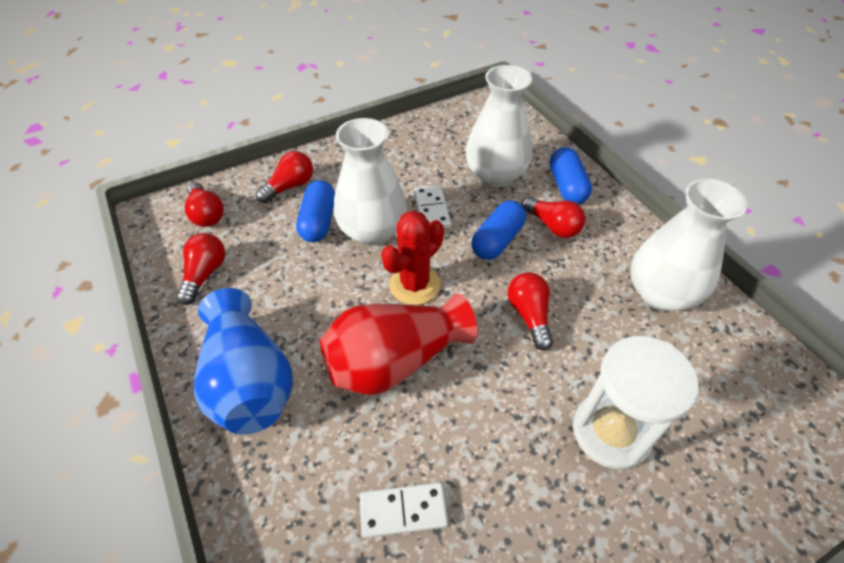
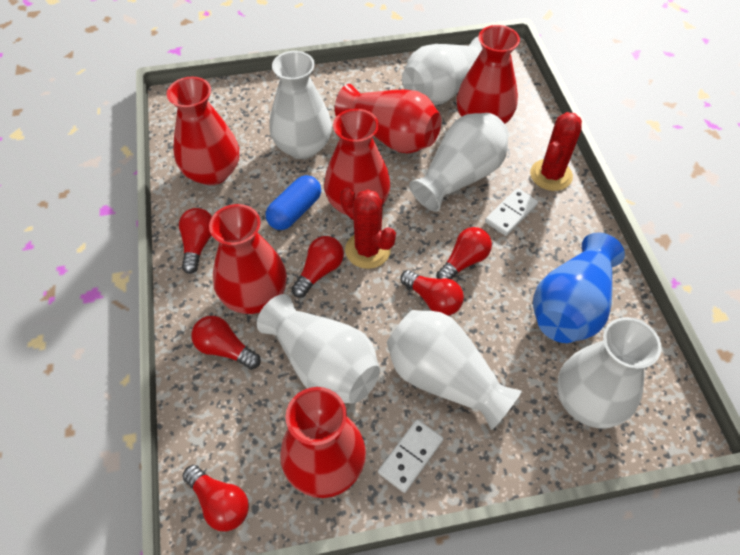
blue capsule: 3 -> 1
red cactus: 1 -> 2
red light bulb: 5 -> 6
red vase: 1 -> 6
white hourglass: 1 -> 0
white vase: 3 -> 6

